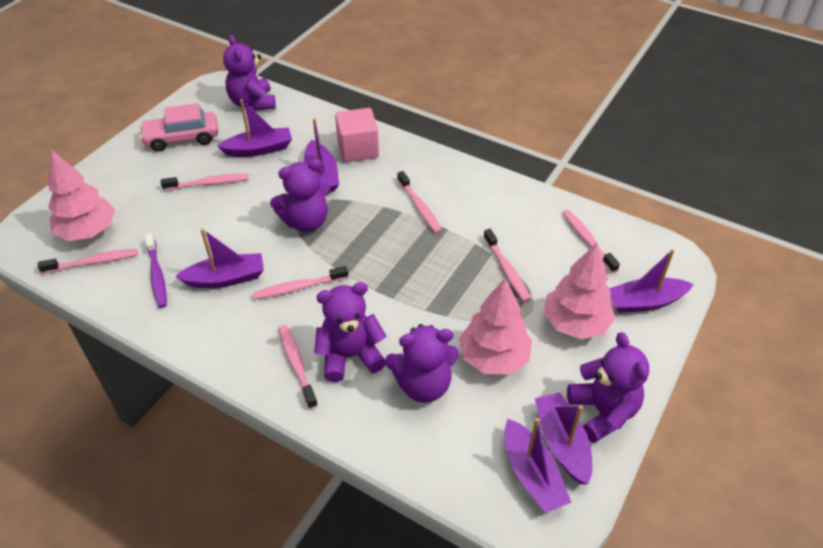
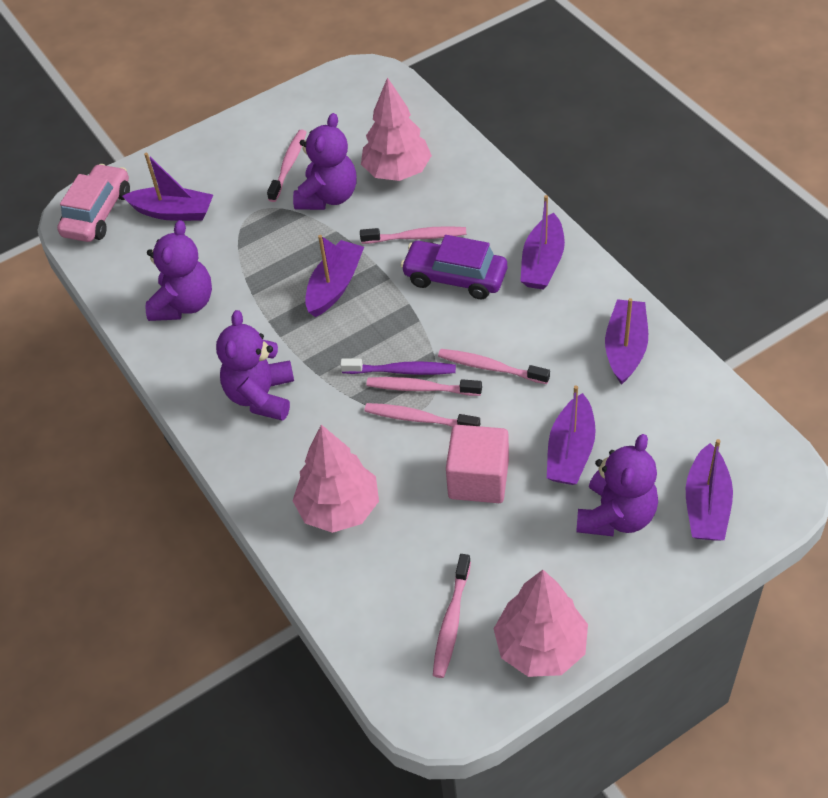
pink toothbrush: 7 -> 6
purple car: 0 -> 1
purple teddy bear: 5 -> 4

